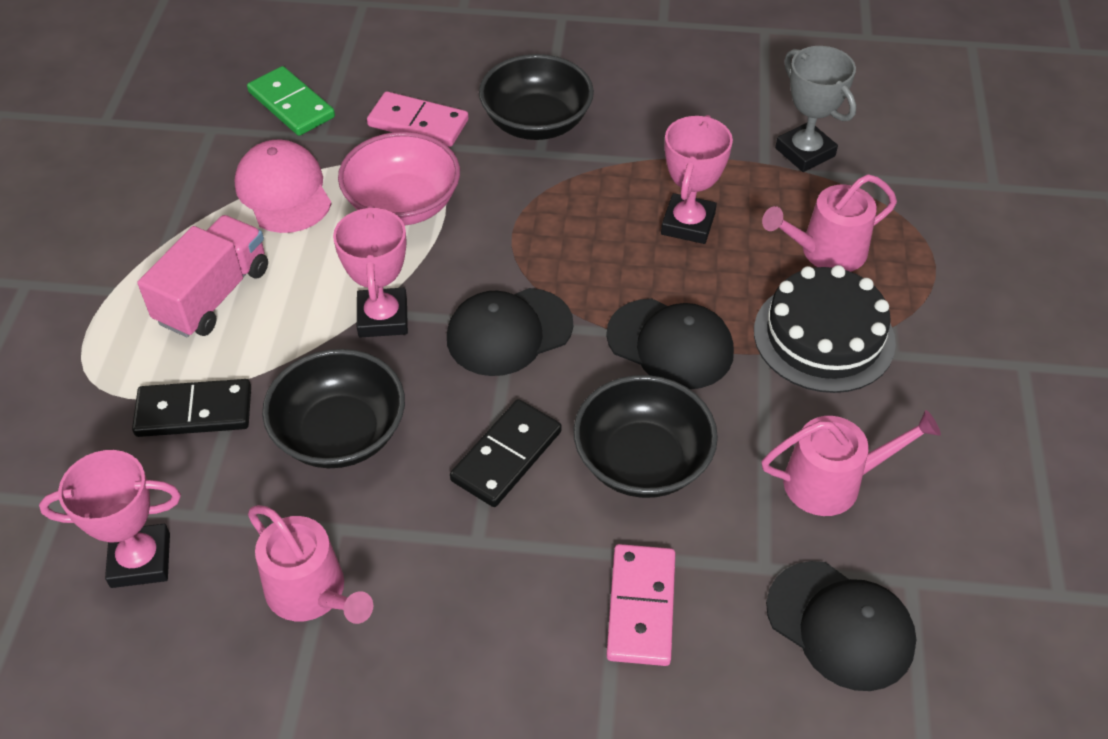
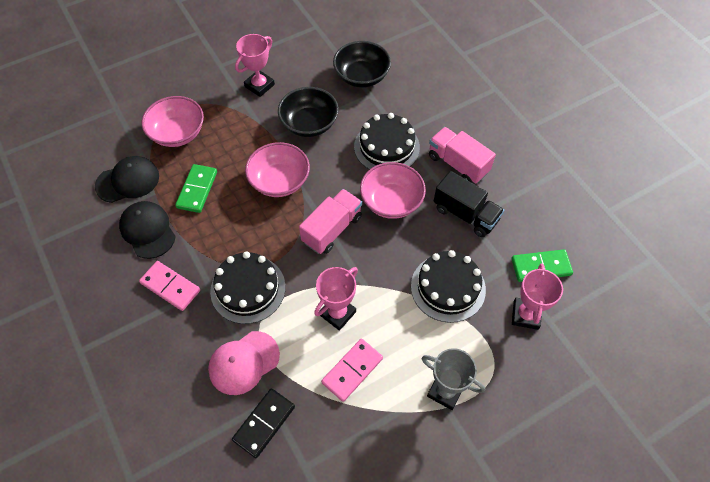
black bowl: 3 -> 2
black cake: 1 -> 3
black cap: 3 -> 2
black domino: 2 -> 1
black truck: 0 -> 1
green domino: 1 -> 2
pink bowl: 1 -> 3
pink truck: 1 -> 2
pink watering can: 3 -> 0

